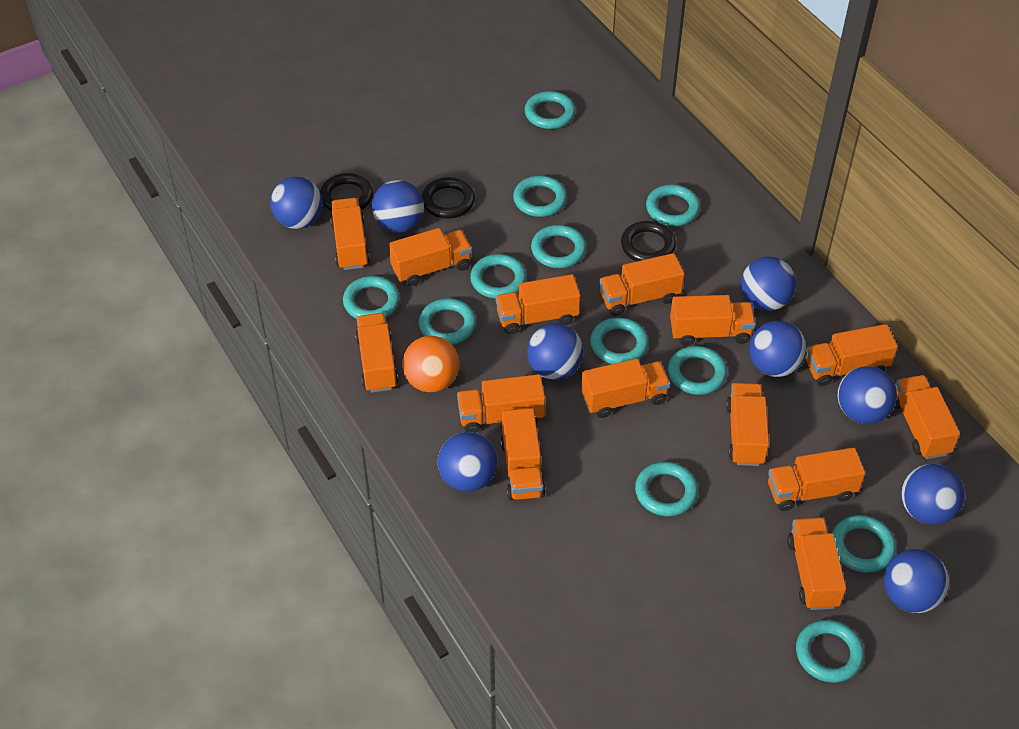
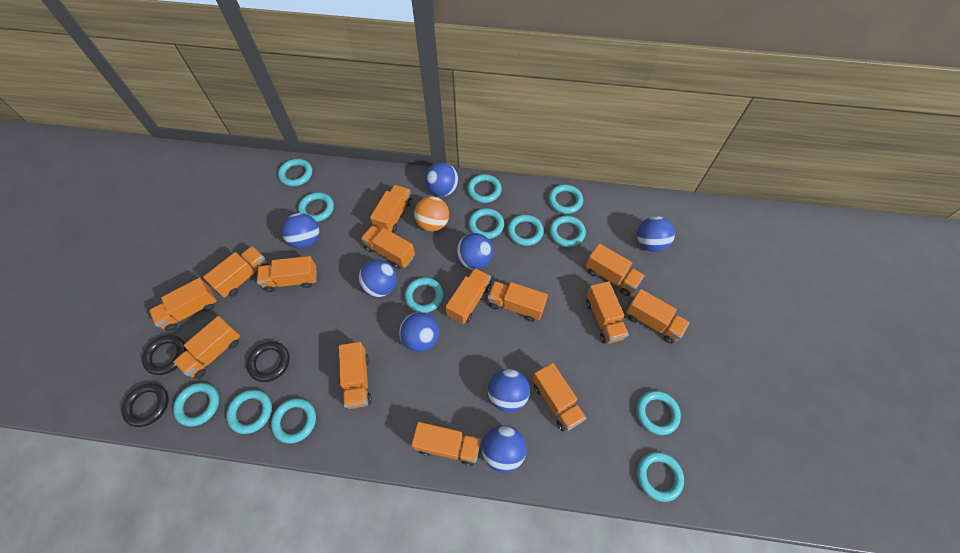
blue ball: 9 -> 8
turquoise ring: 12 -> 13

